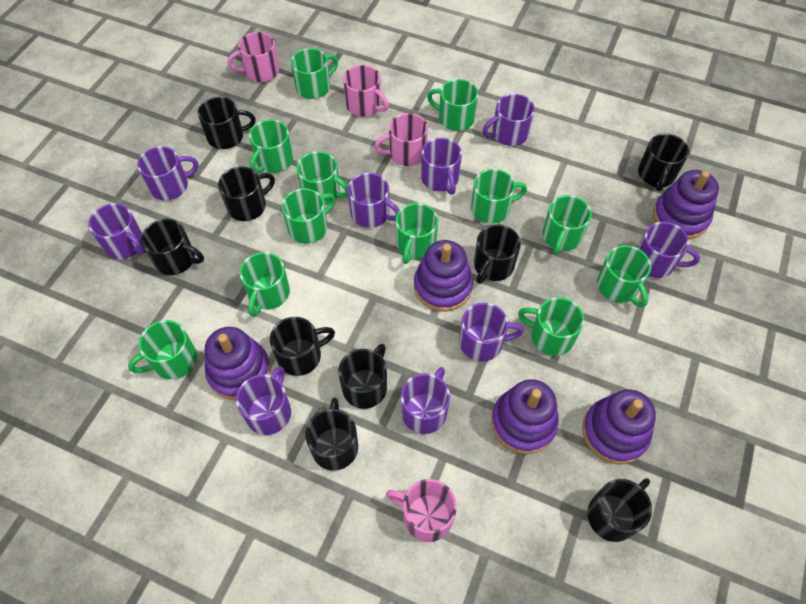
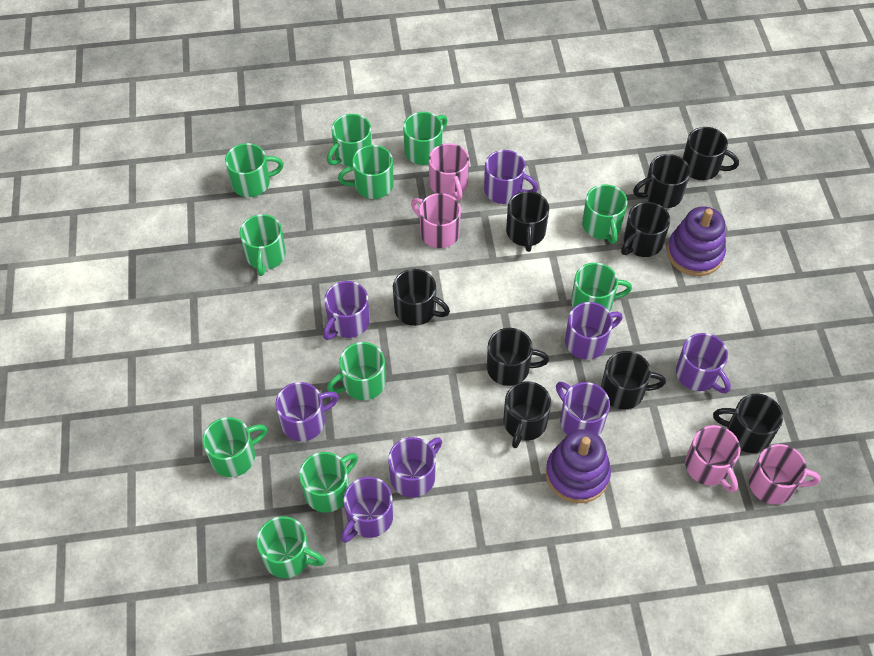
green mug: 12 -> 11
purple mug: 9 -> 8
purple stacking toy: 5 -> 2

